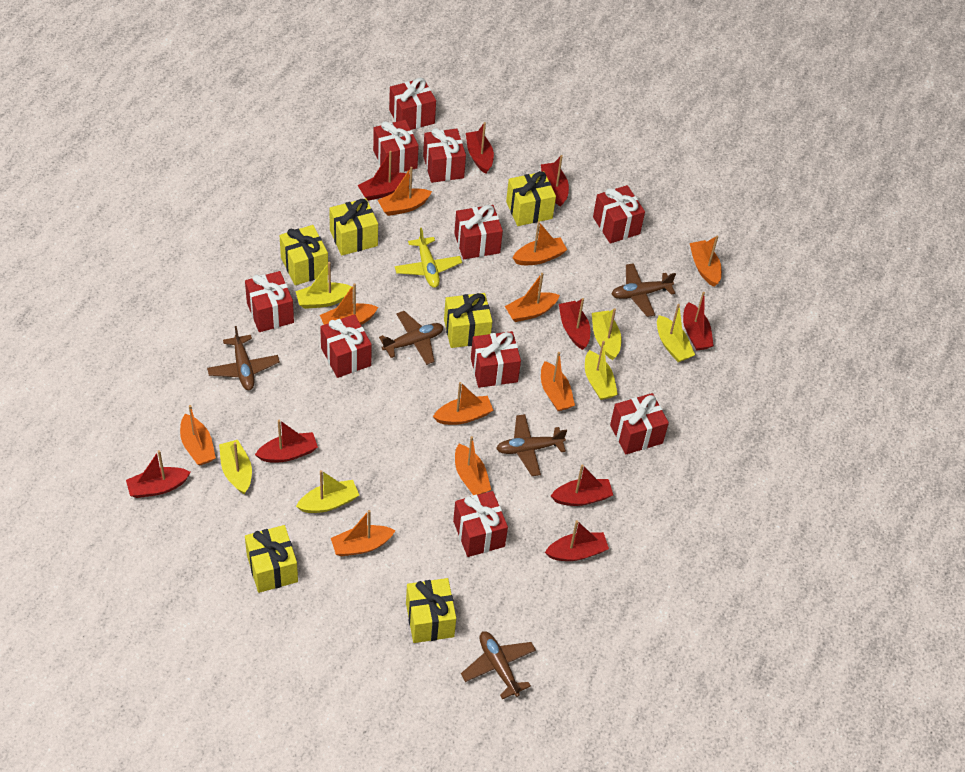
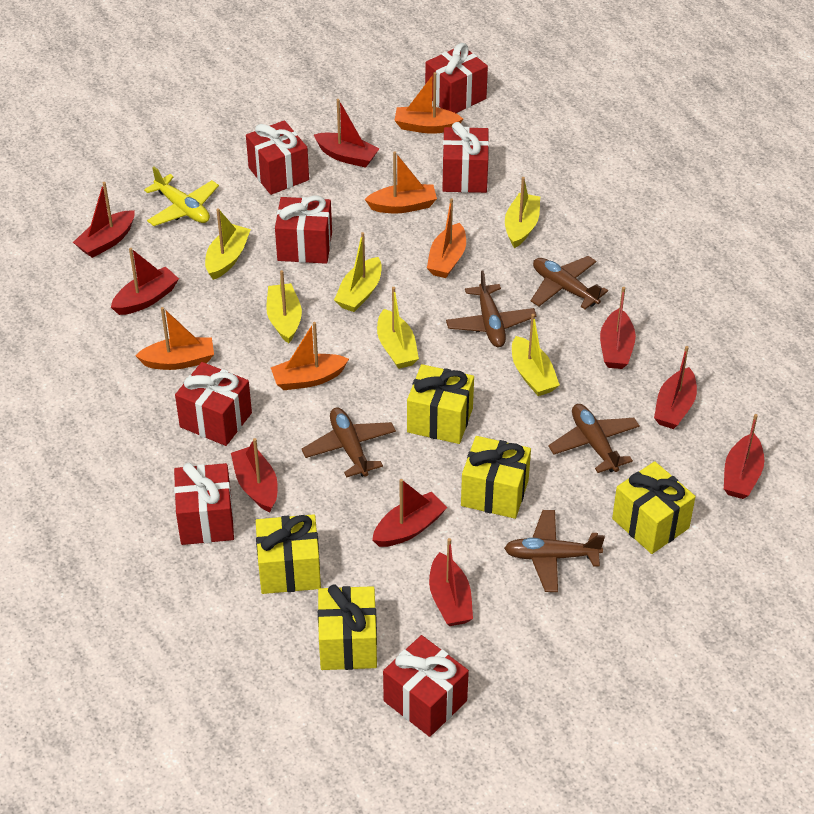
orange boat: 10 -> 5
red gift: 10 -> 7
yellow gift: 6 -> 5

